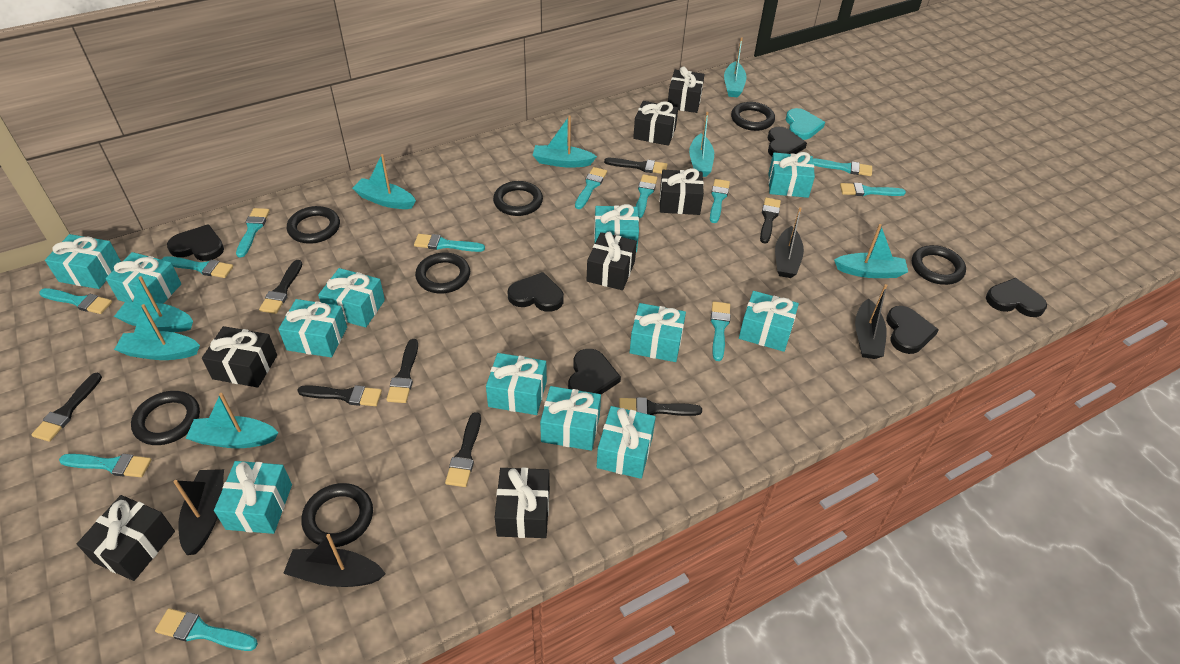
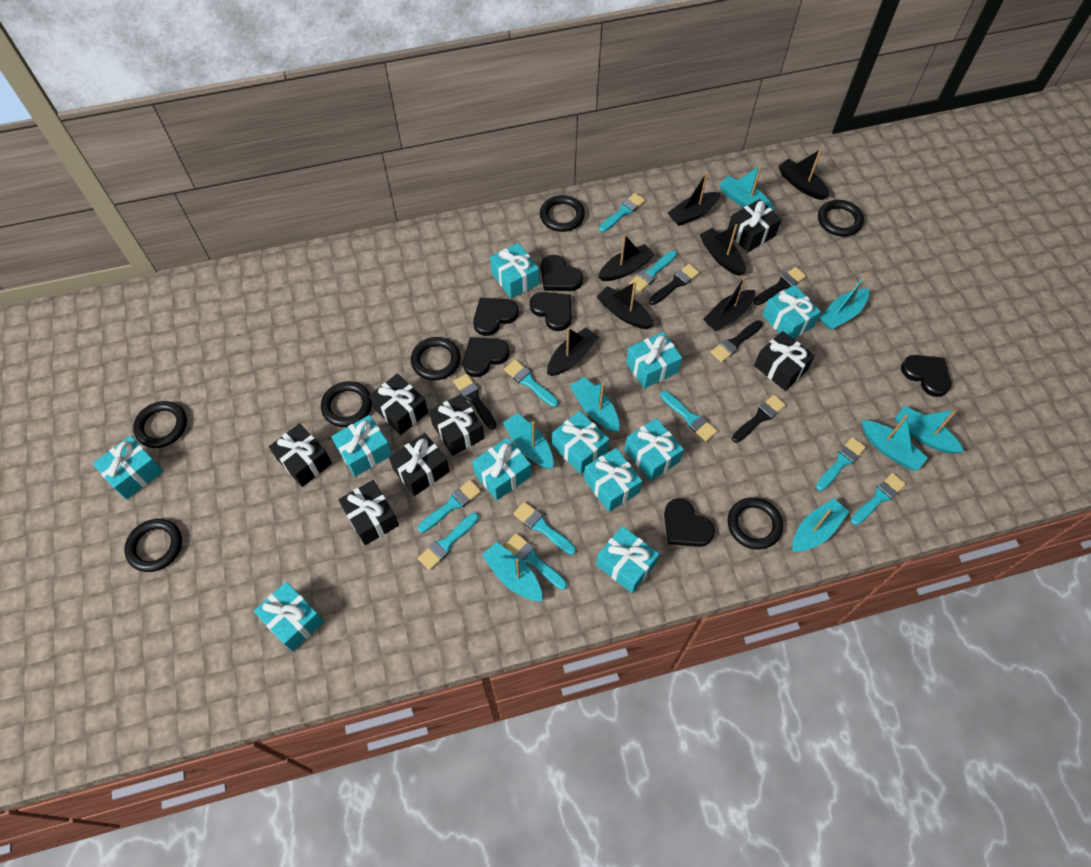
black boat: 4 -> 7
black brush: 8 -> 5
turquoise brush: 12 -> 10
turquoise gift: 12 -> 11
turquoise heart: 1 -> 0

